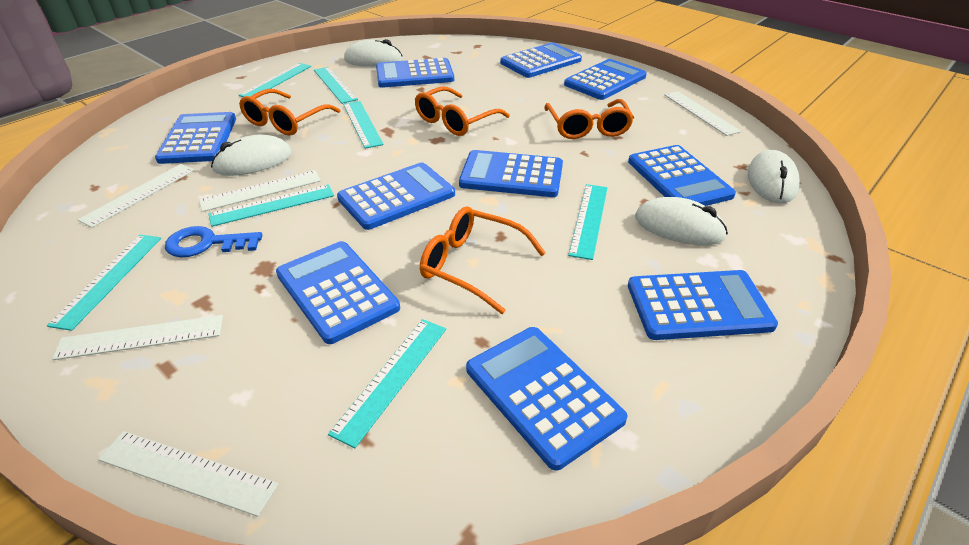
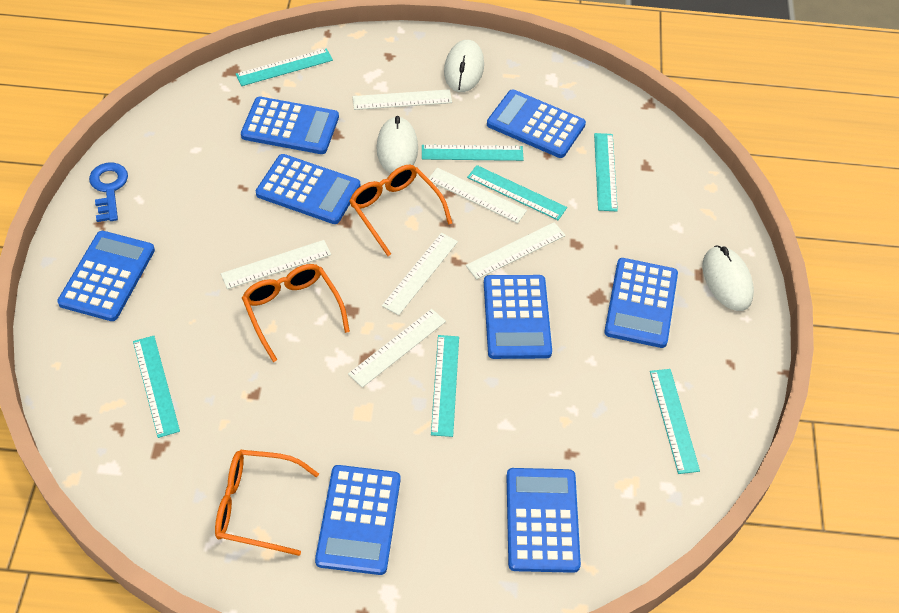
blue calculator: 10 -> 8
orange glasses: 4 -> 3
white mouse: 4 -> 3
white ruler: 5 -> 6

